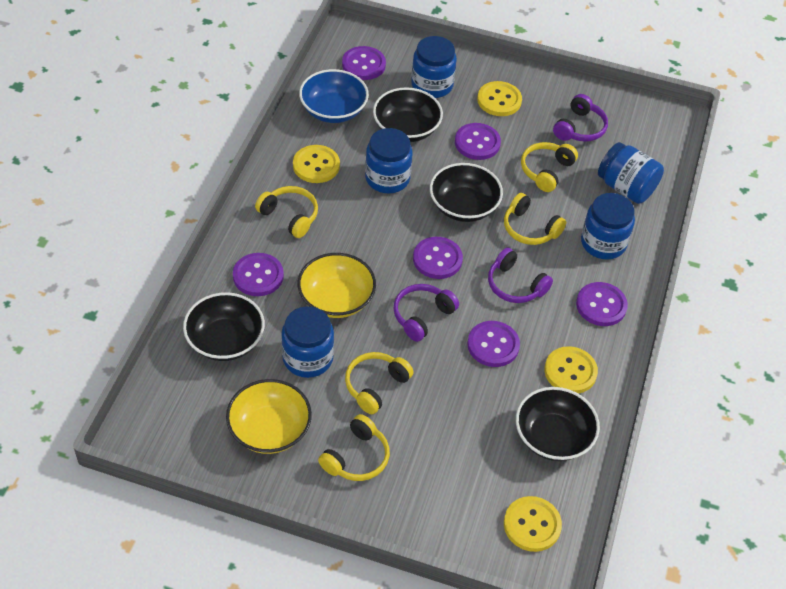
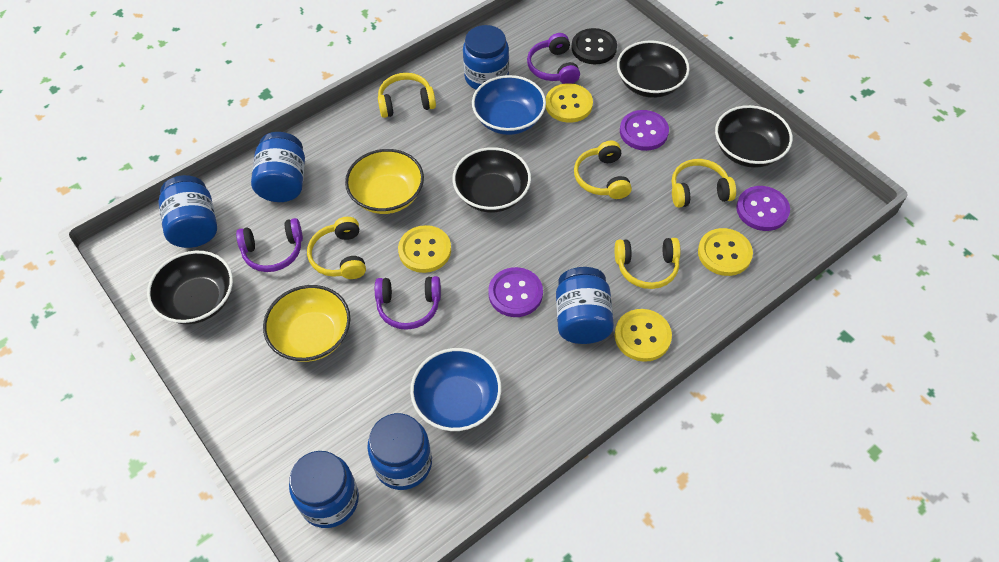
black button: 0 -> 1
blue bowl: 1 -> 2
blue jar: 5 -> 6
purple button: 6 -> 3

